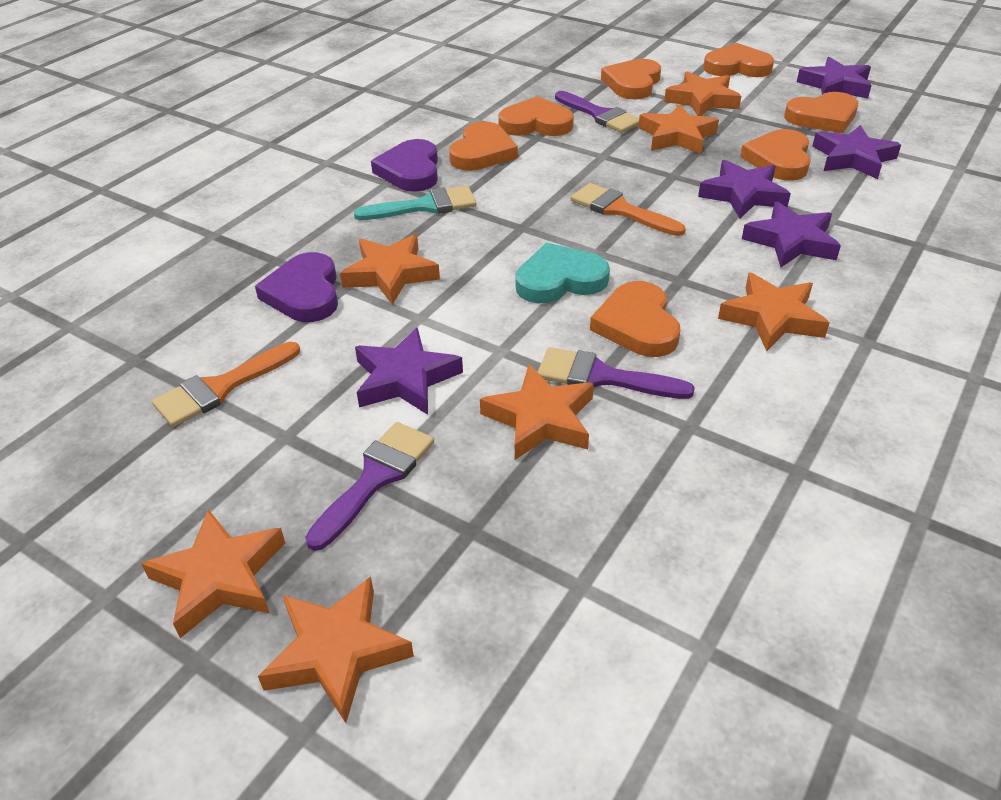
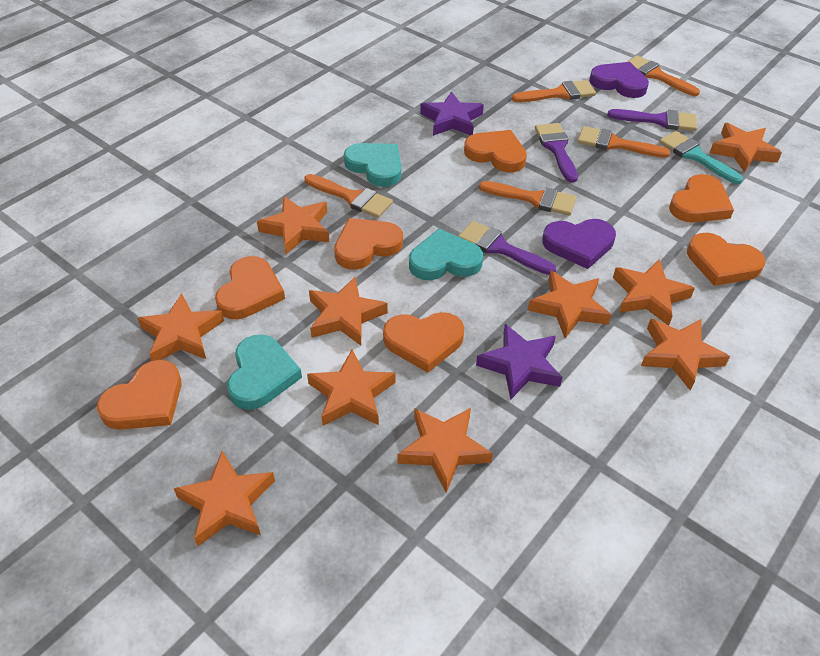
orange brush: 2 -> 5
orange star: 7 -> 10
purple star: 5 -> 2
turquoise heart: 1 -> 3

